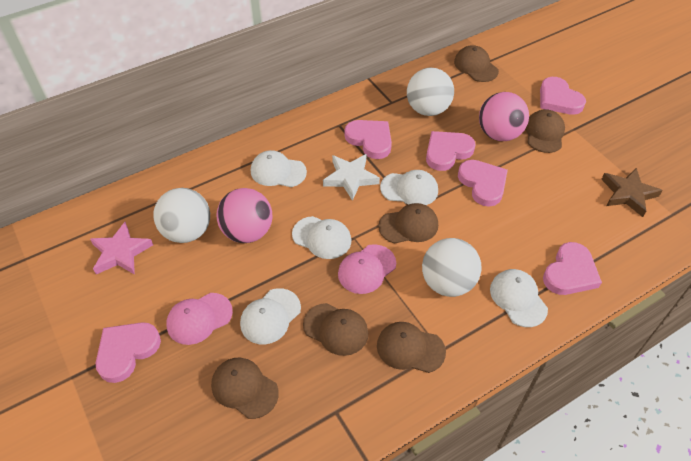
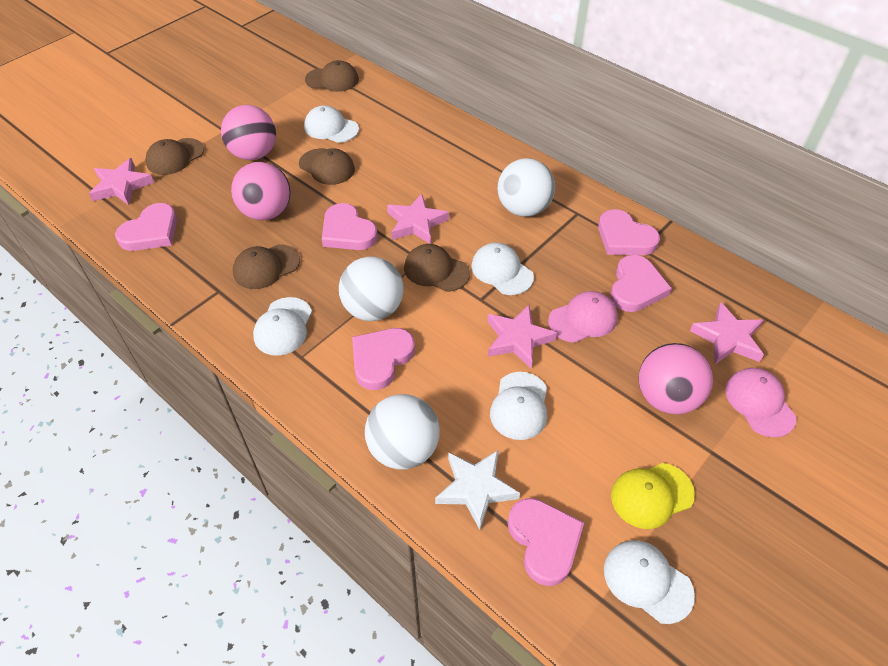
brown cap: 6 -> 5
brown star: 1 -> 0
pink ball: 2 -> 3
pink star: 1 -> 4
yellow cap: 0 -> 1

